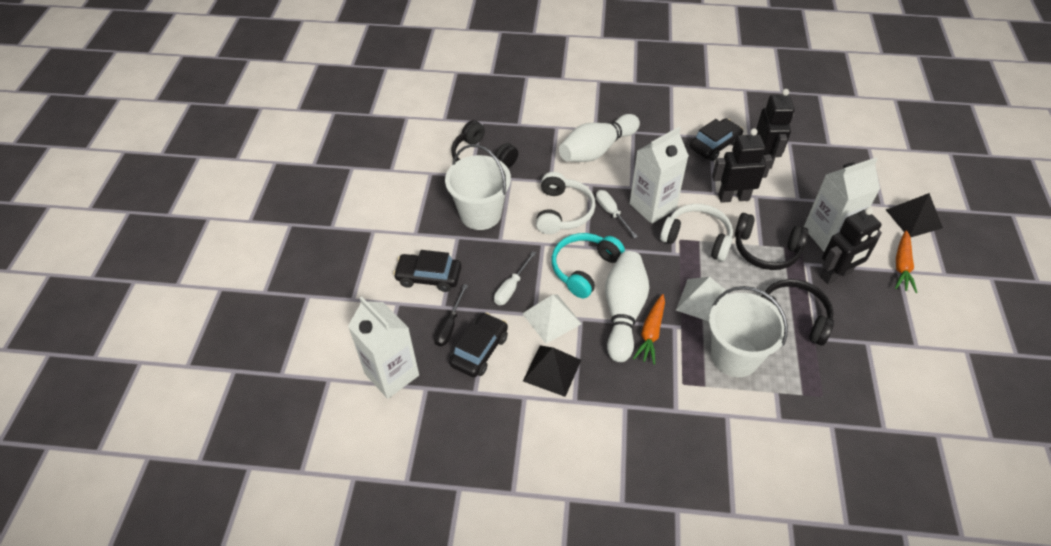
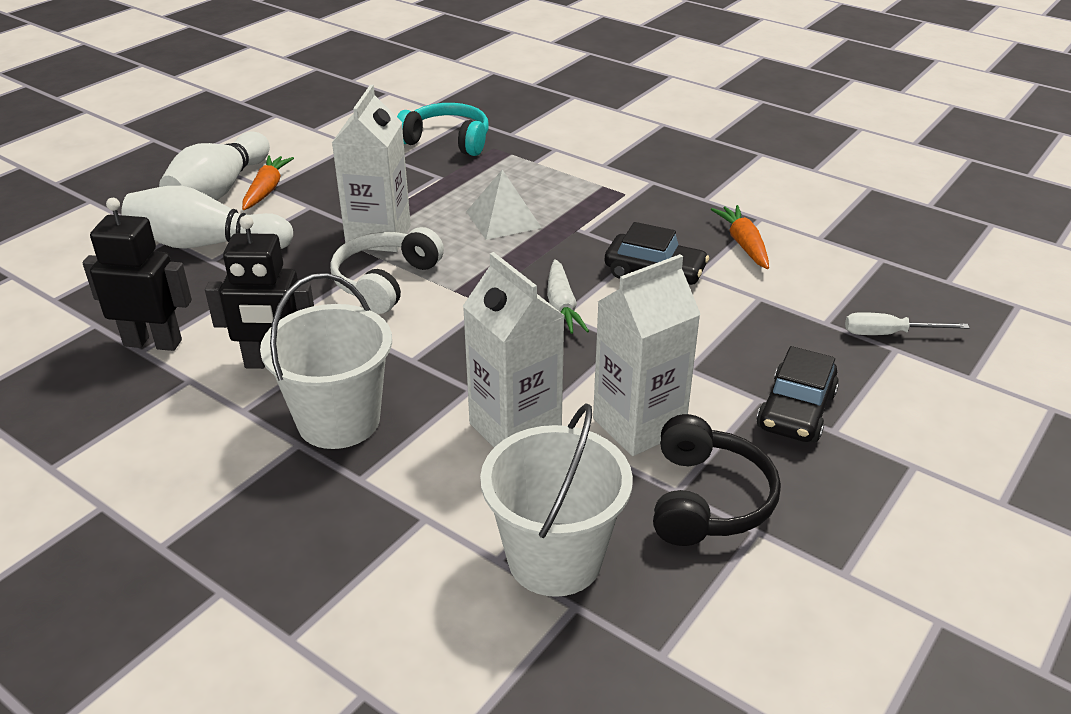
black car: 3 -> 2
black headphones: 3 -> 1
black pyramid: 2 -> 0
black robot: 3 -> 2
black screwdriver: 1 -> 0
white carrot: 0 -> 1
white headphones: 2 -> 1
white pyramid: 2 -> 1
white screwdriver: 2 -> 1

